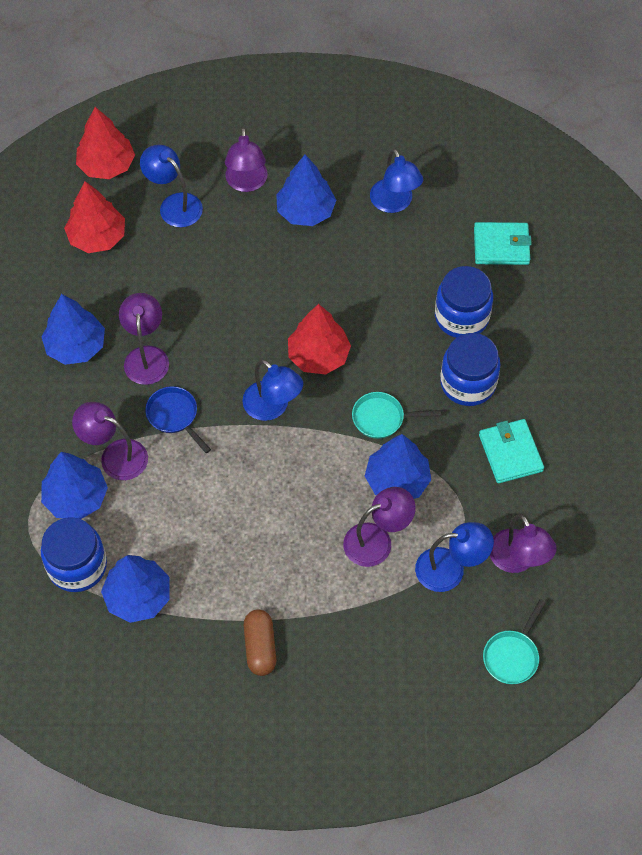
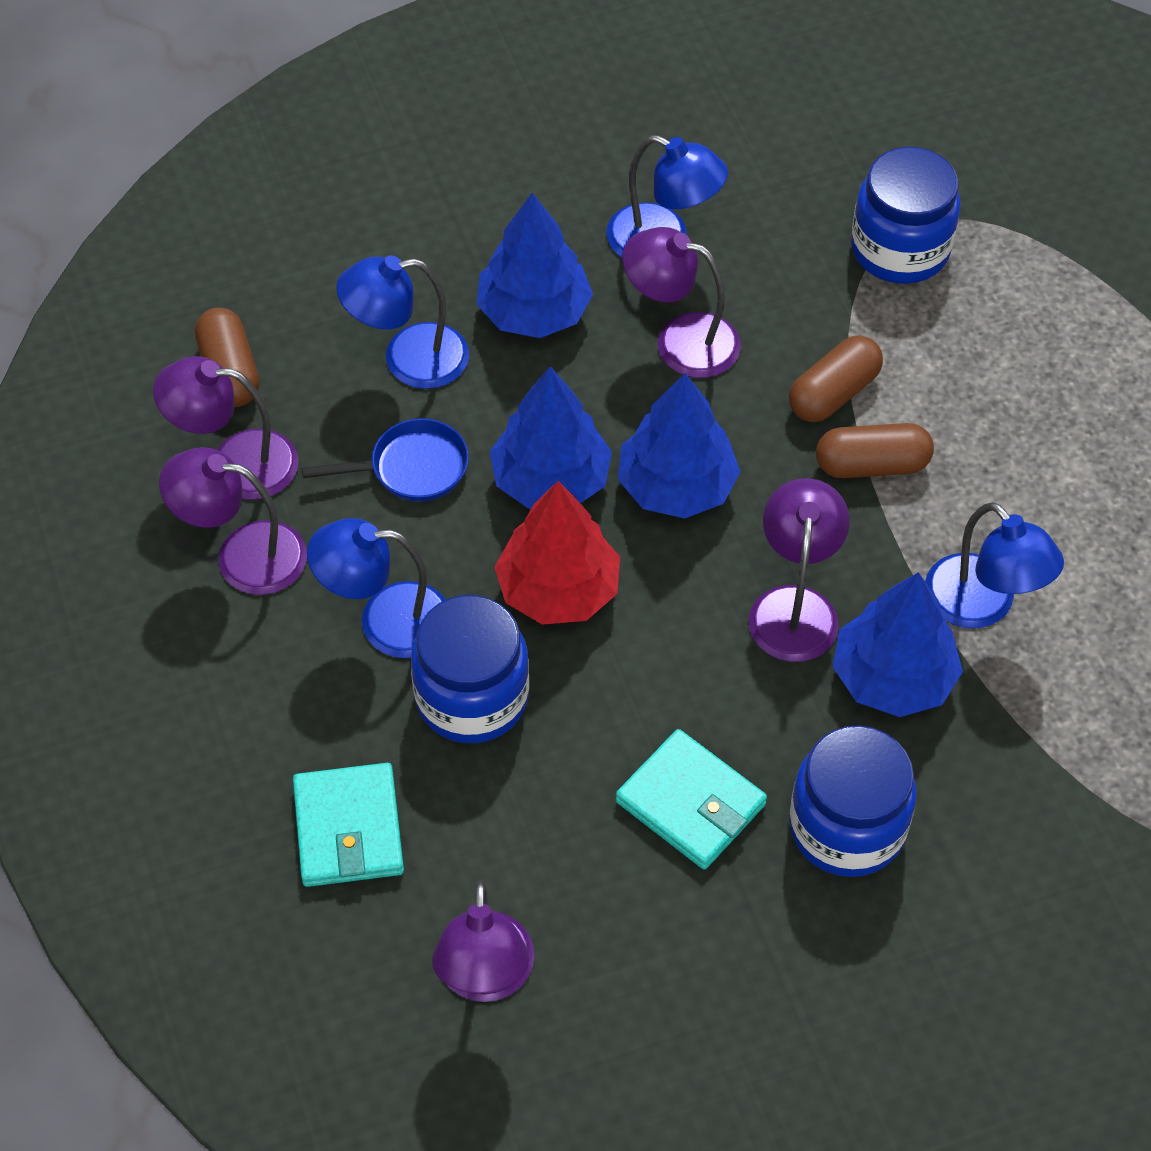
blue tree: 5 -> 4
brown capsule: 1 -> 3
red tree: 3 -> 1
turquoise pan: 2 -> 0

